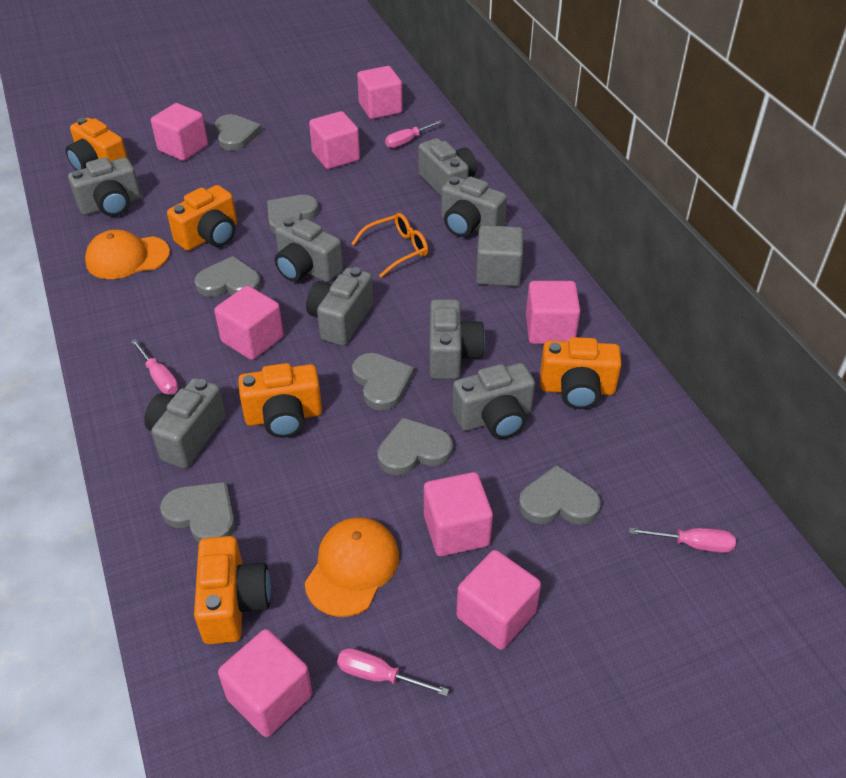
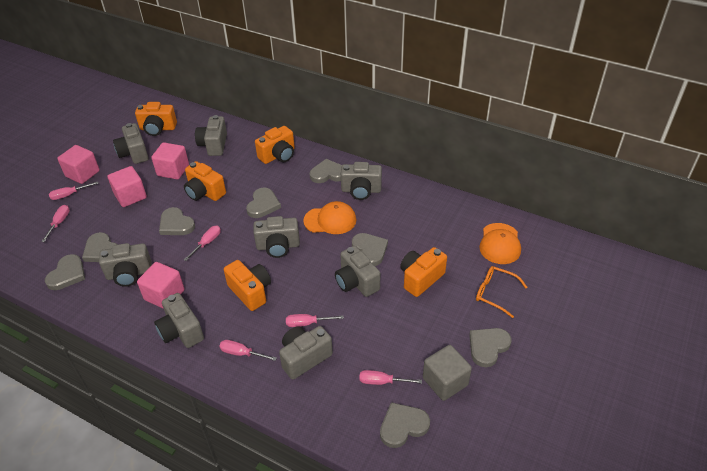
grey heart: 7 -> 8
pink cube: 8 -> 4
pink screwdriver: 4 -> 6

